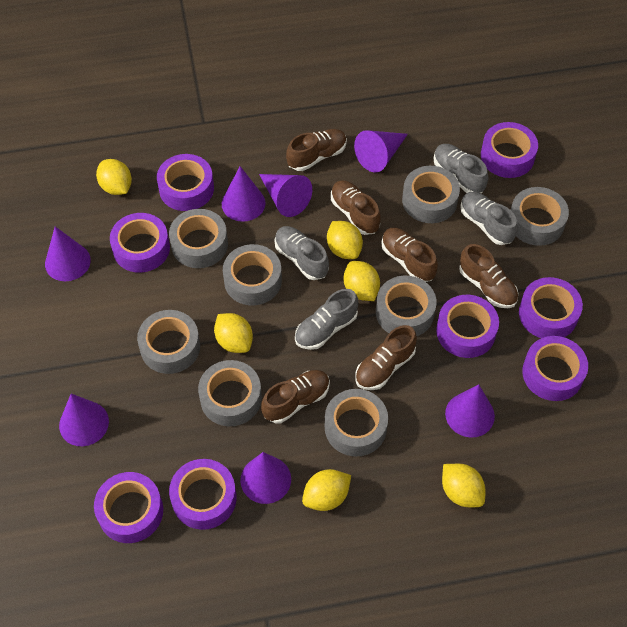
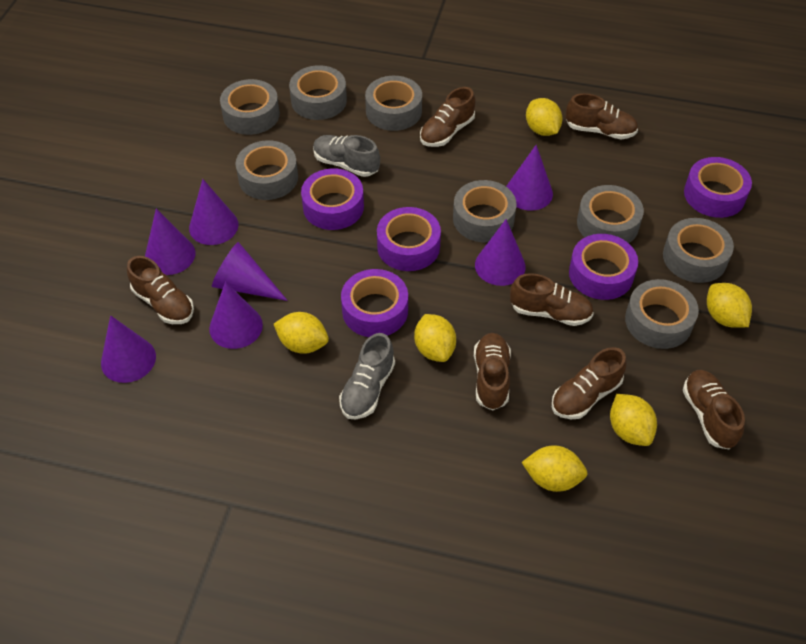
brown shoe: 6 -> 7
grey shoe: 4 -> 2
purple tape: 8 -> 5

